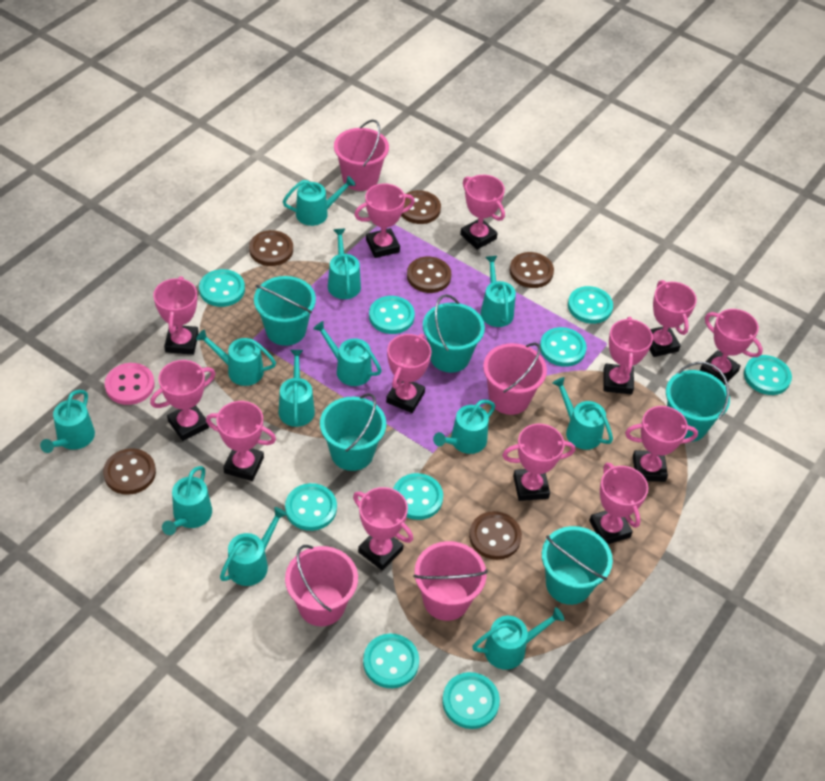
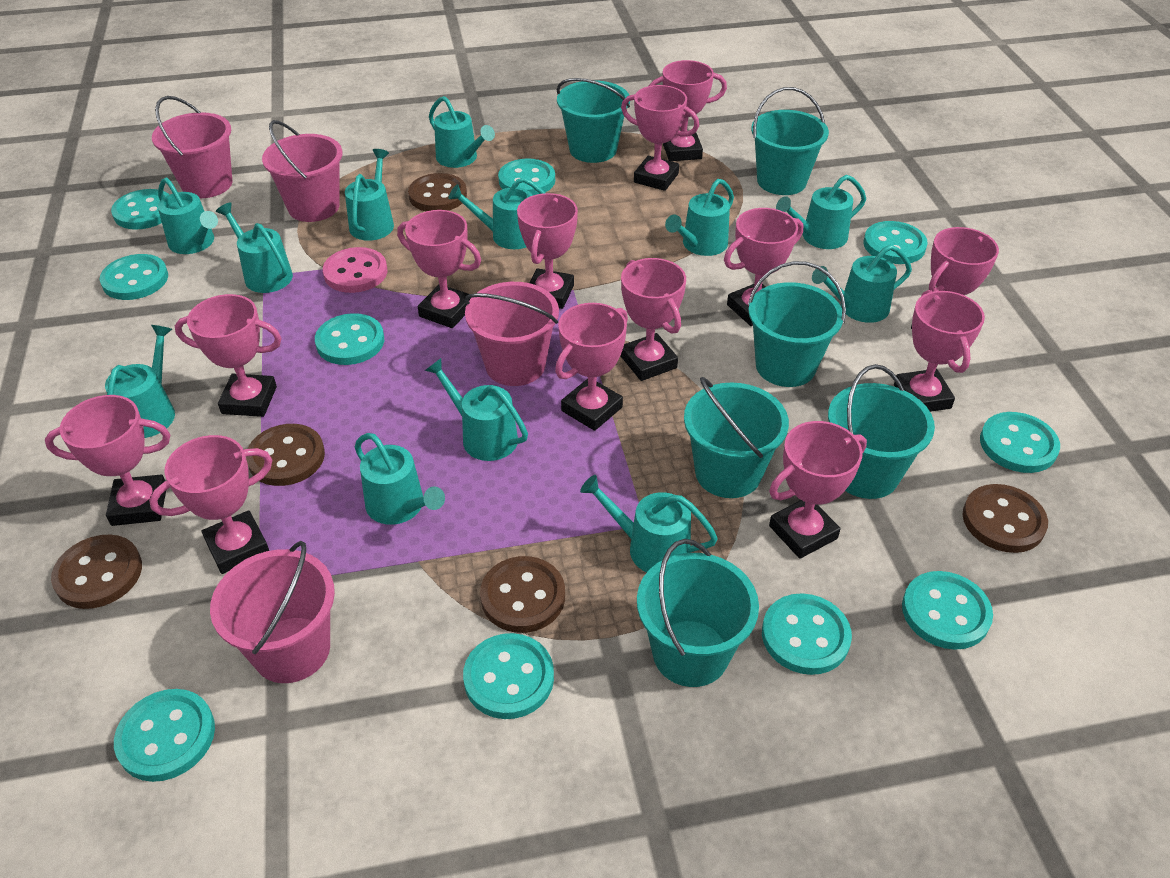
brown button: 6 -> 5
turquoise bucket: 5 -> 6
turquoise button: 9 -> 10

